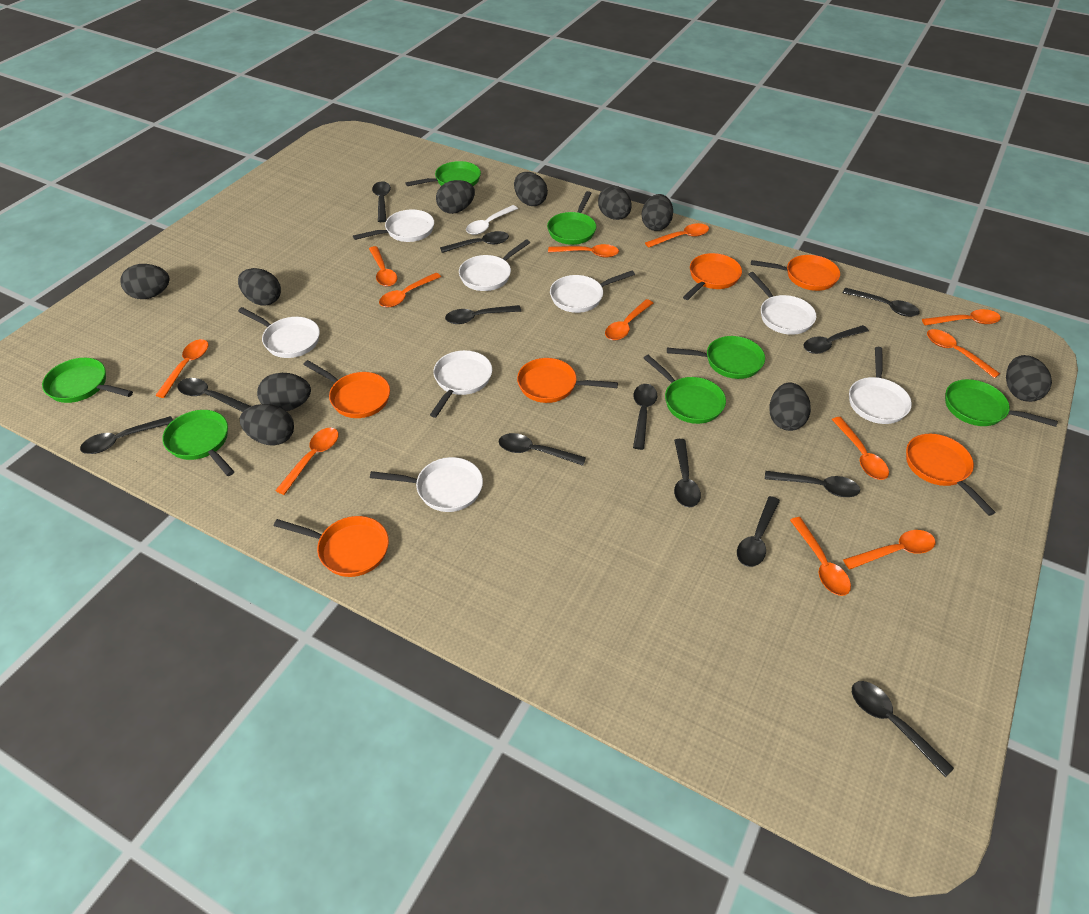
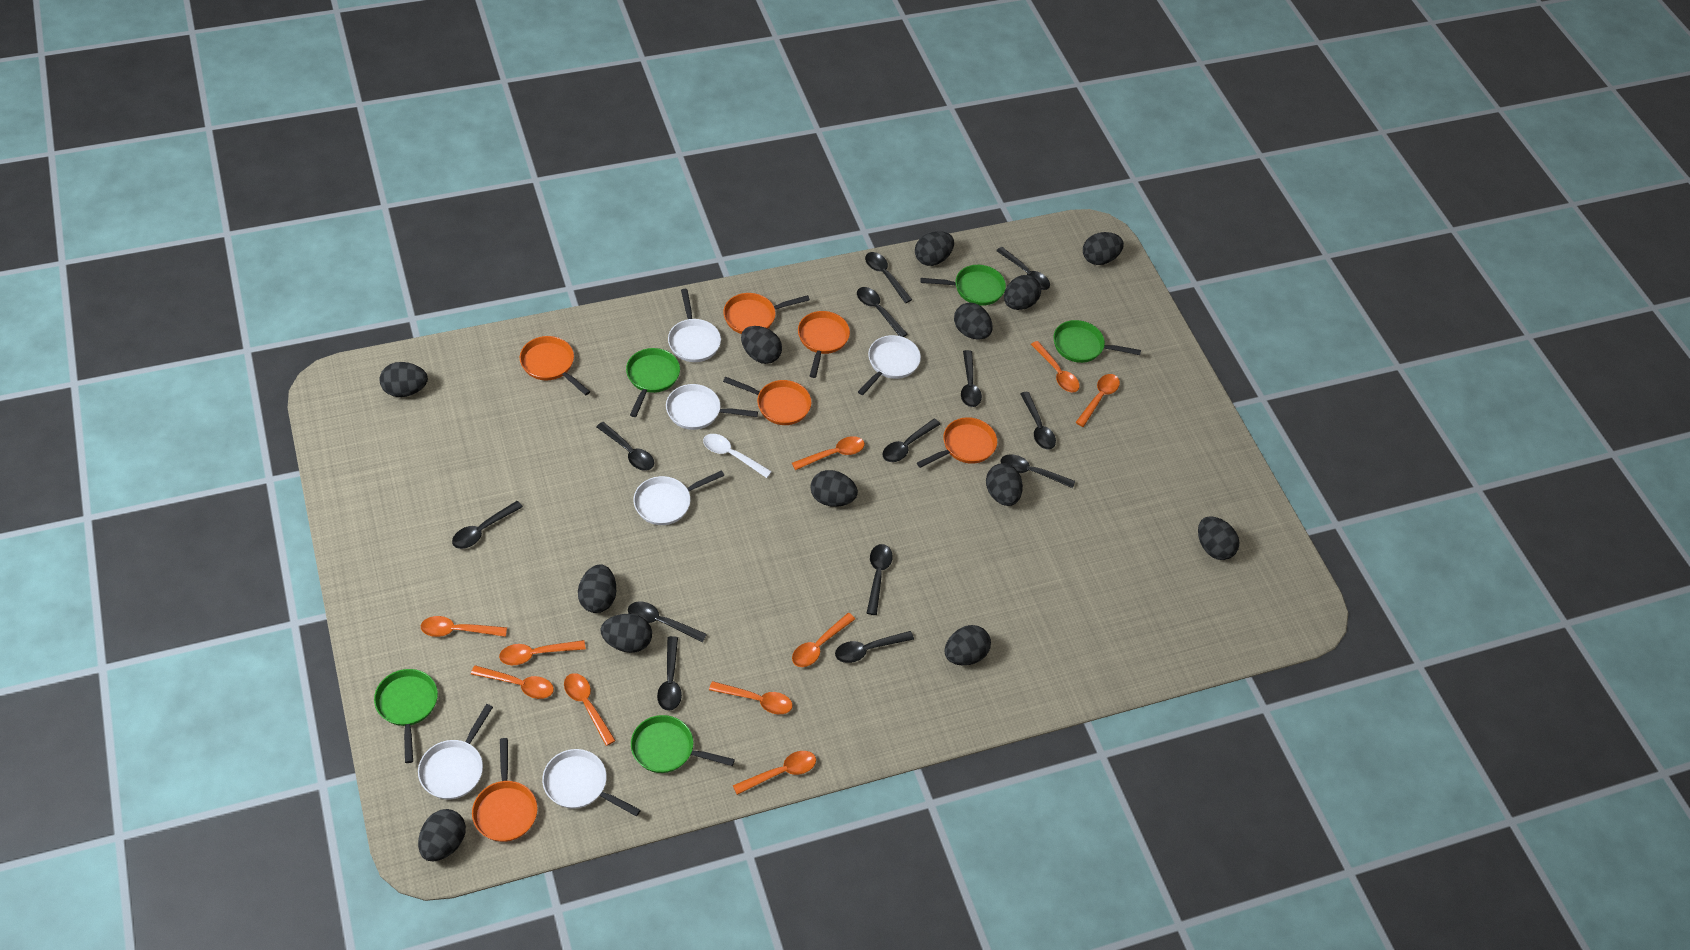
black egg: 10 -> 13
green pan: 7 -> 5
orange spoon: 12 -> 10
white pan: 8 -> 6

